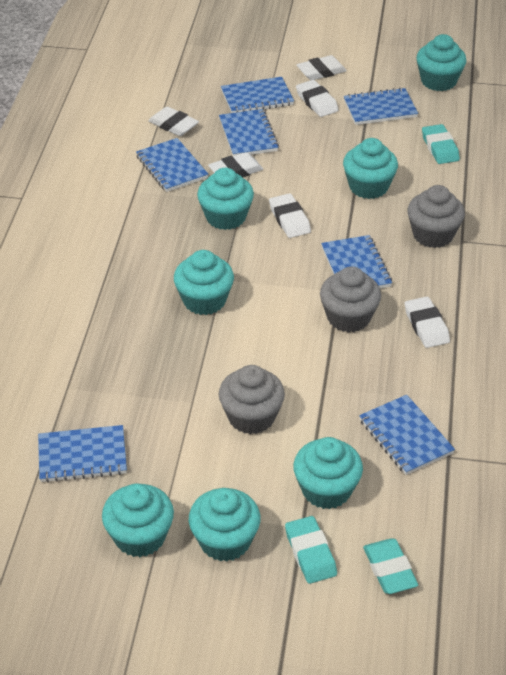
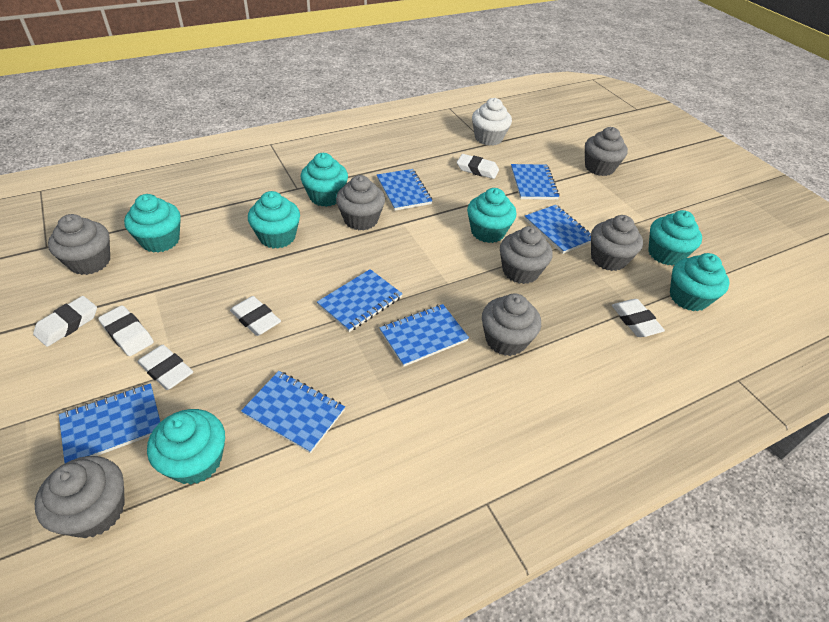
grey cupcake: 3 -> 7
turquoise eraser: 3 -> 0
white cupcake: 0 -> 1

